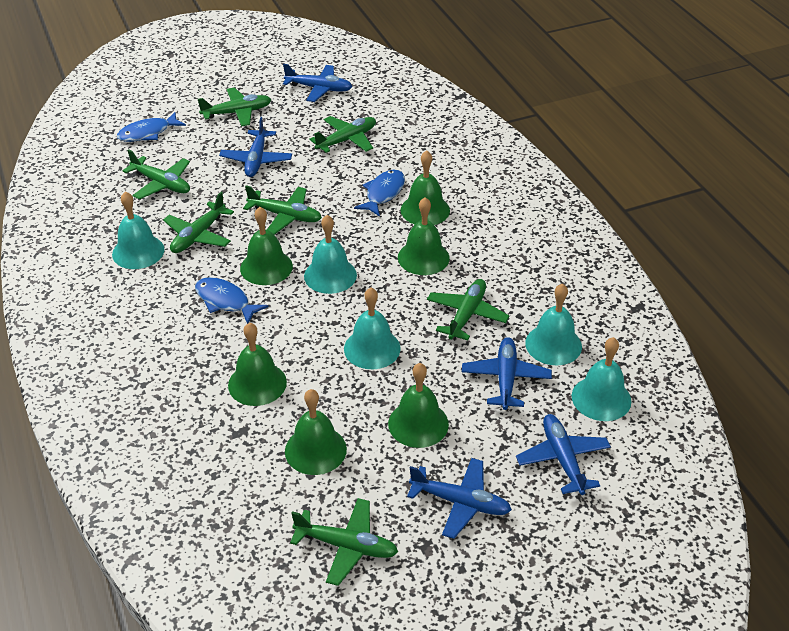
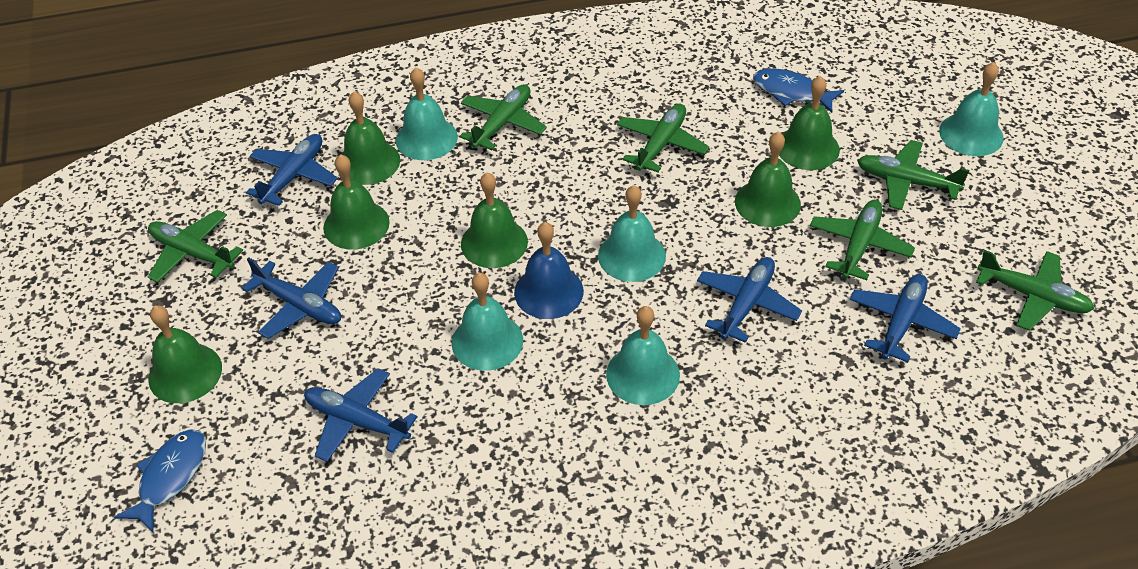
blue bell: 0 -> 1
blue fish: 3 -> 2
green plane: 7 -> 6

